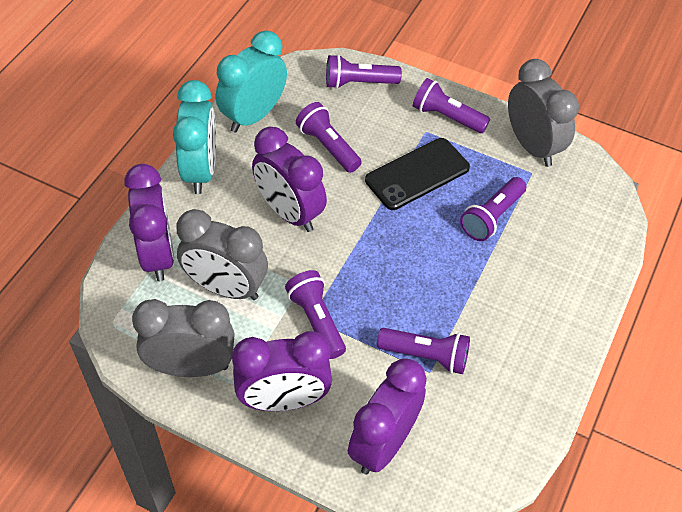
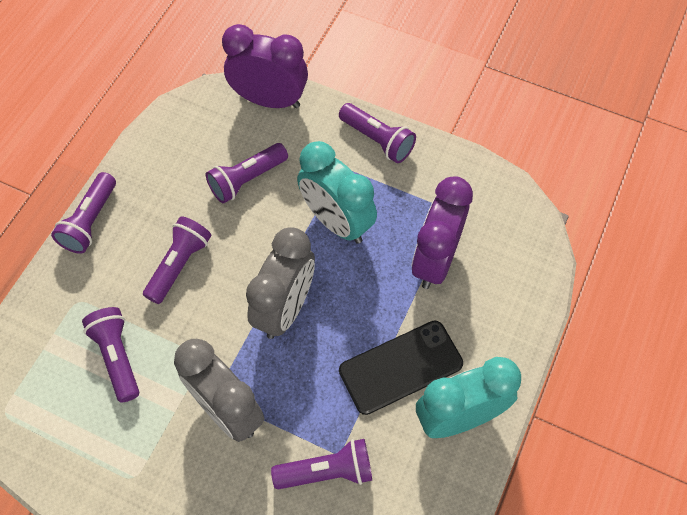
grey clock: 3 -> 2
purple clock: 4 -> 2

